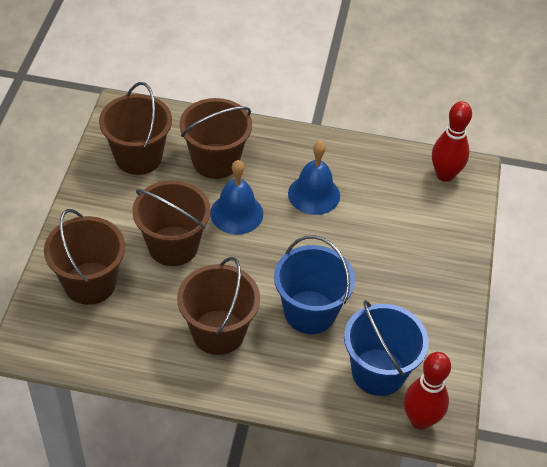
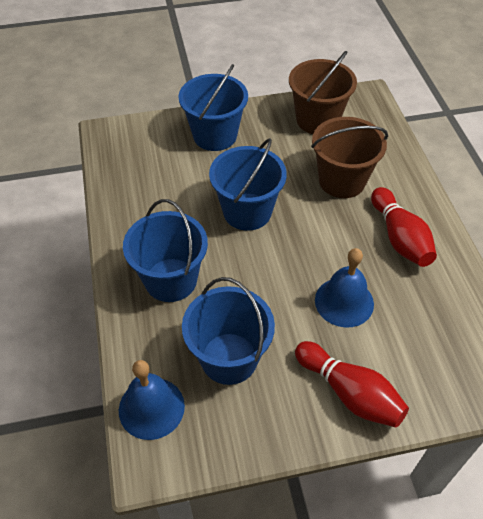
blue bucket: 2 -> 4
brown bucket: 5 -> 2

